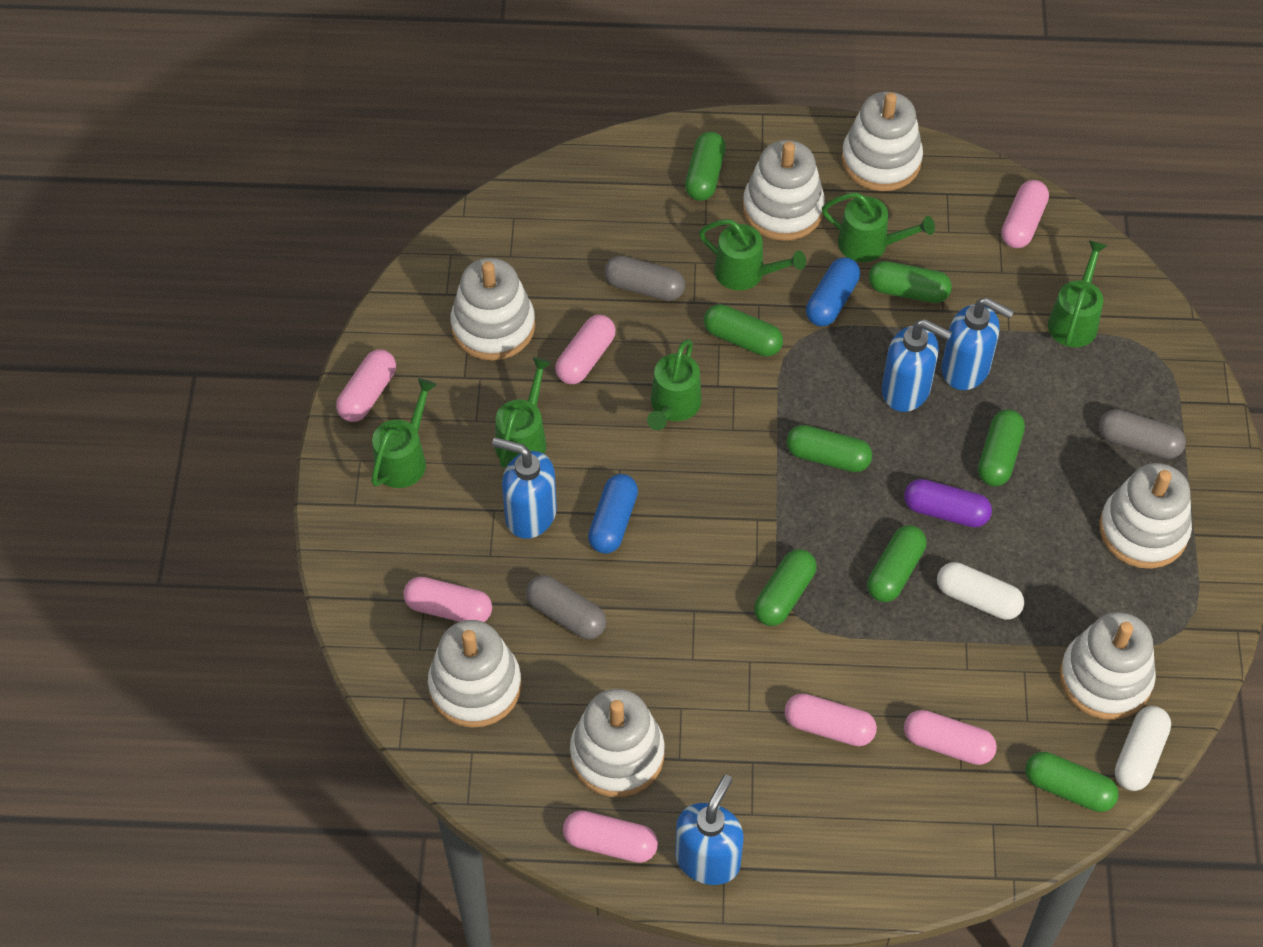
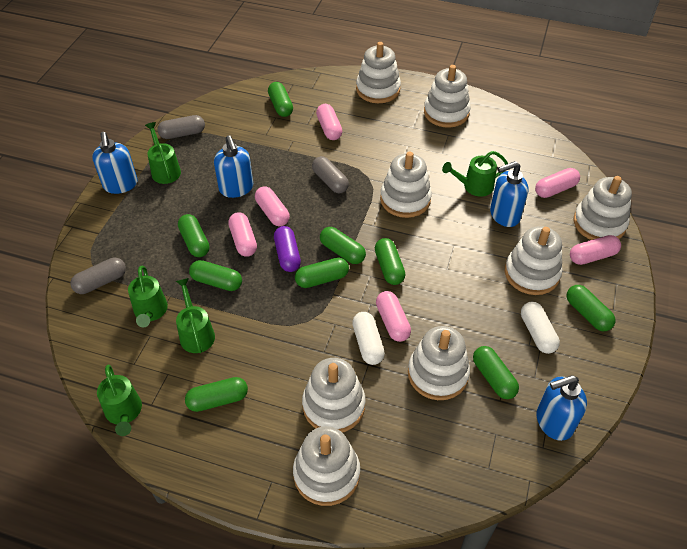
blue capsule: 2 -> 0
green capsule: 8 -> 9
green watering can: 6 -> 5
pink capsule: 7 -> 6
white stacking toy: 7 -> 8

